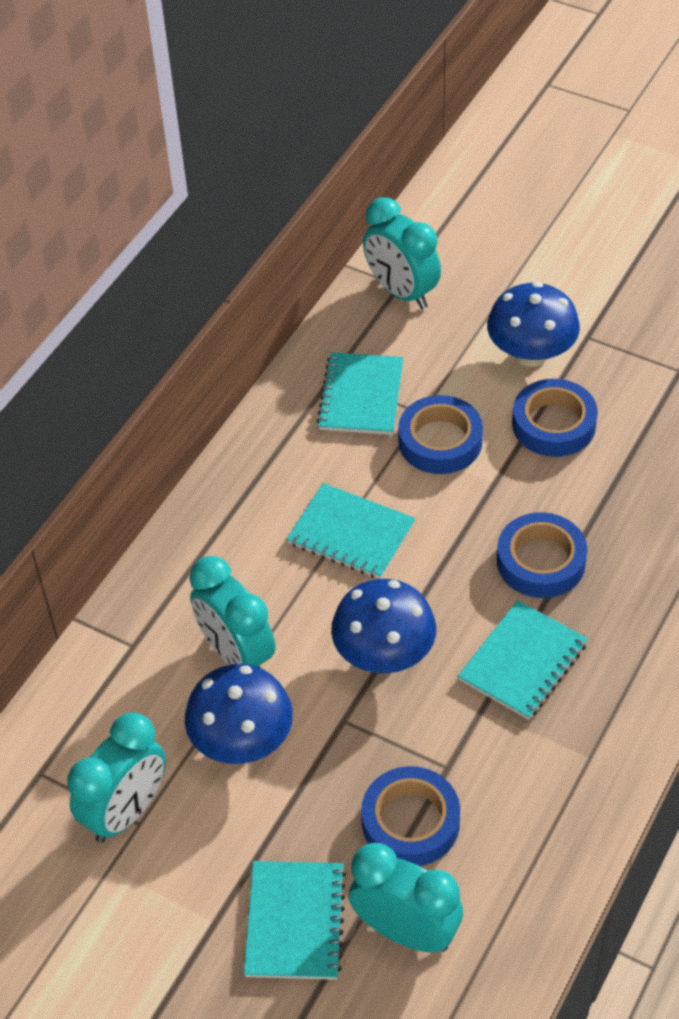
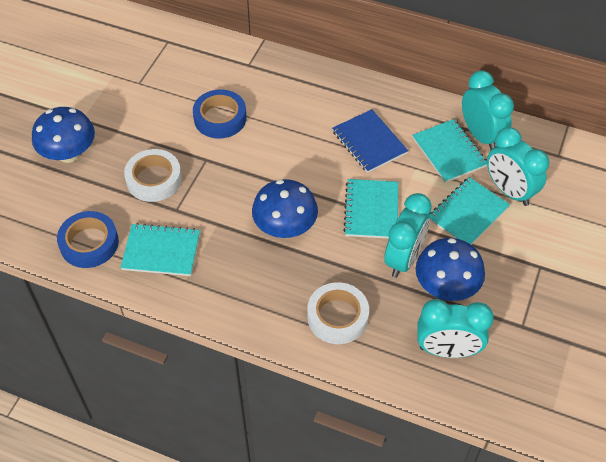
blue notebook: 0 -> 1
blue tape: 4 -> 2
white tape: 0 -> 2

